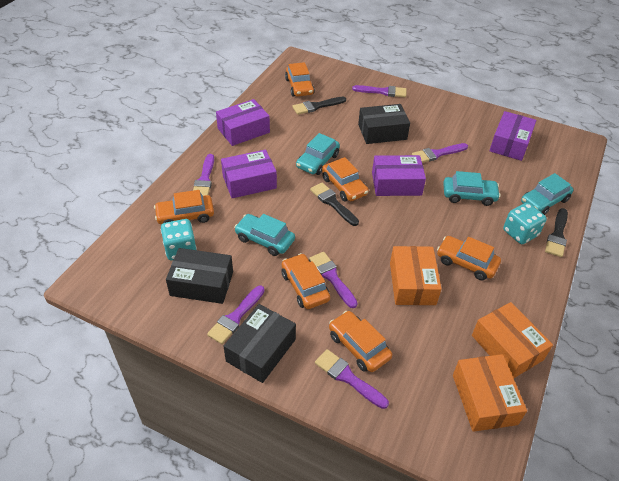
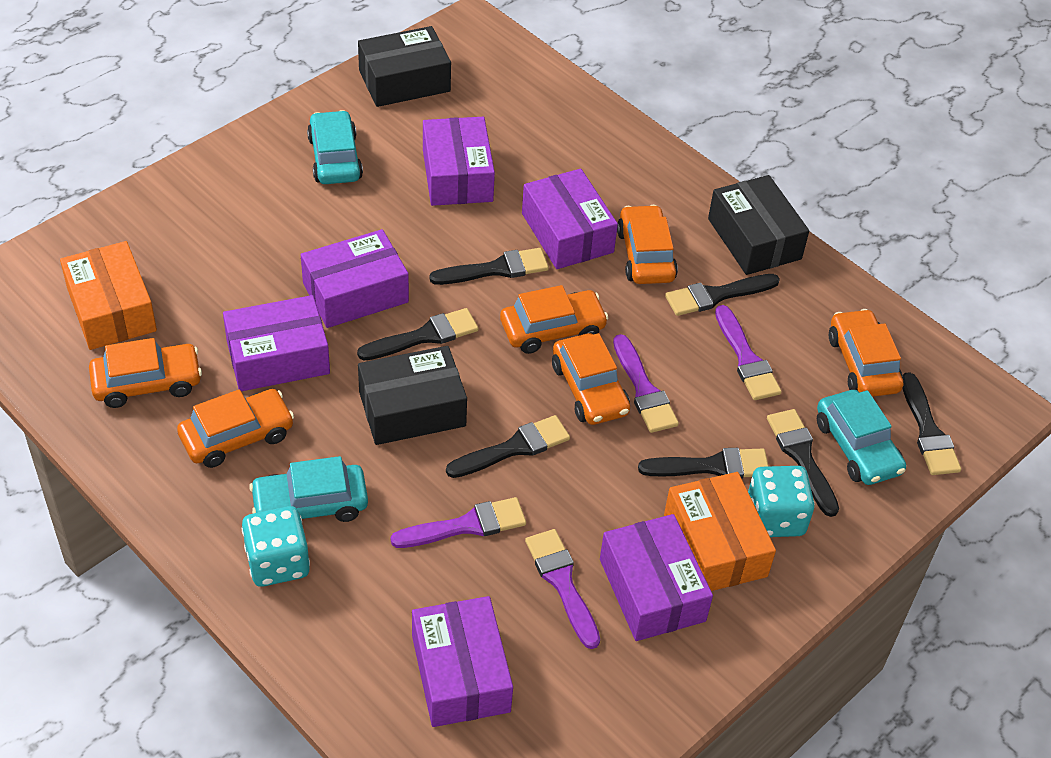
black brush: 3 -> 7
orange box: 3 -> 2
purple box: 4 -> 6
purple brush: 6 -> 4
turquoise car: 4 -> 3

